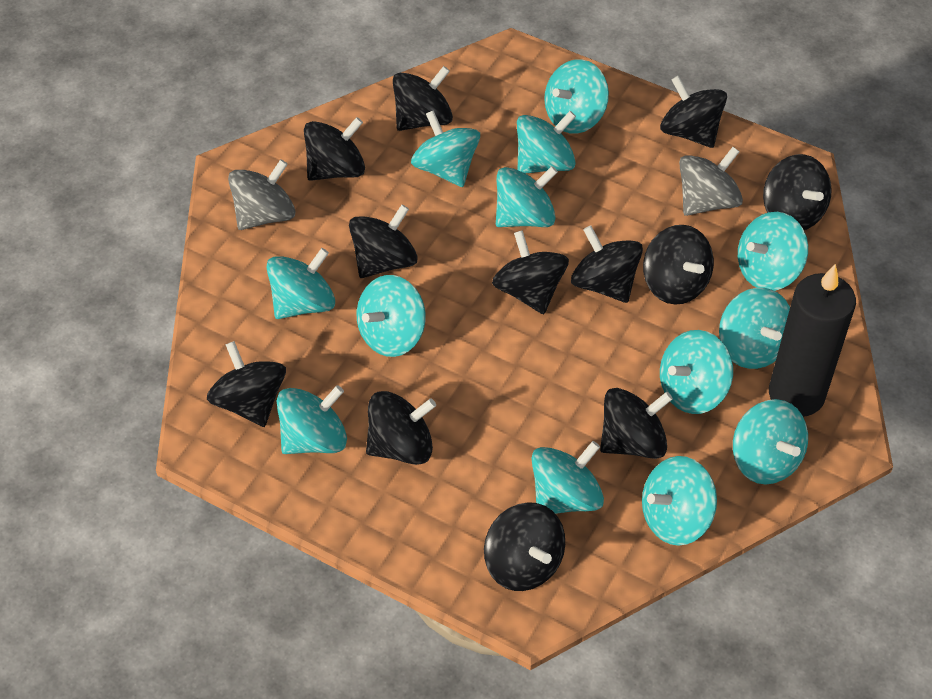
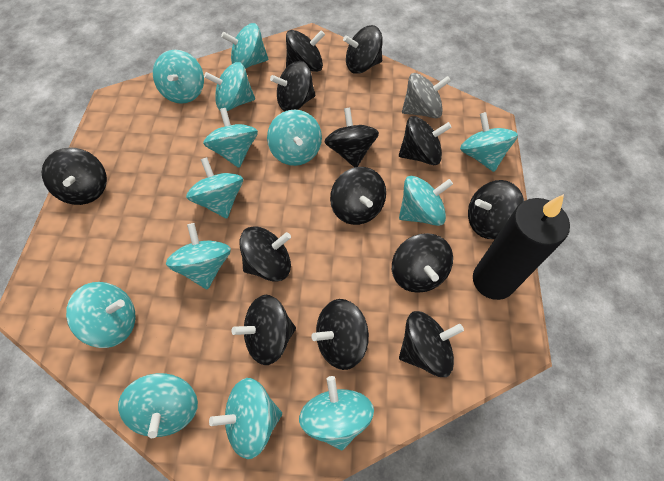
black spinning top: 12 -> 13
grey spinning top: 2 -> 1

